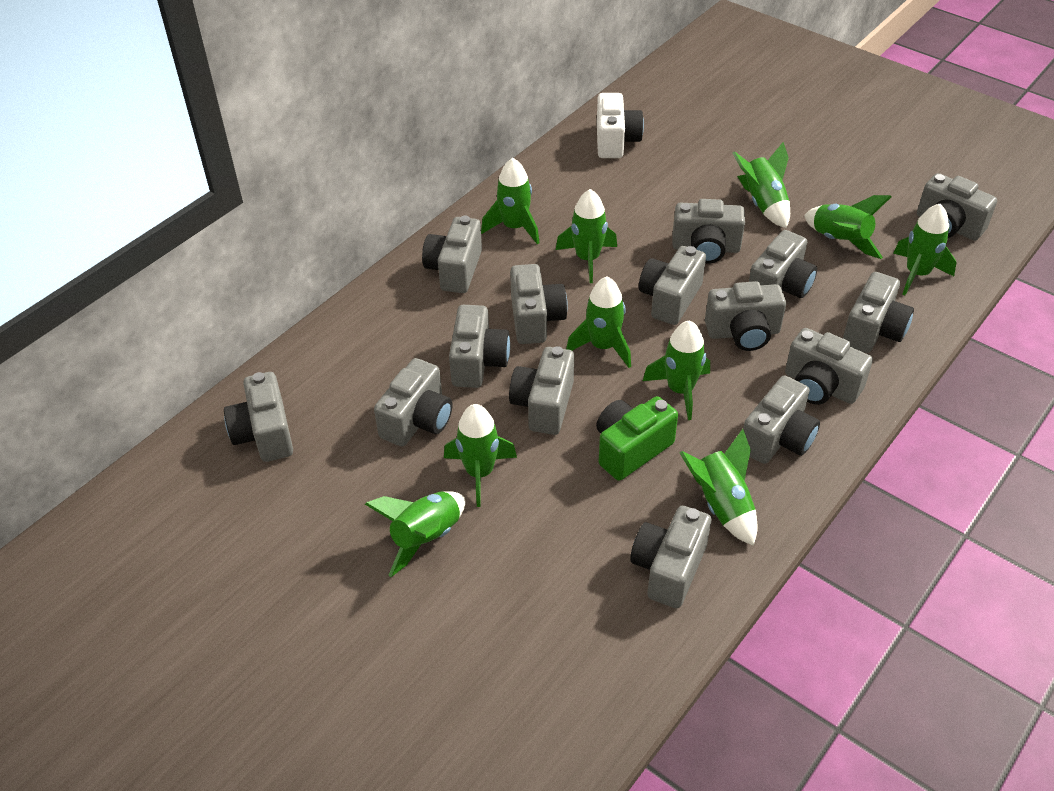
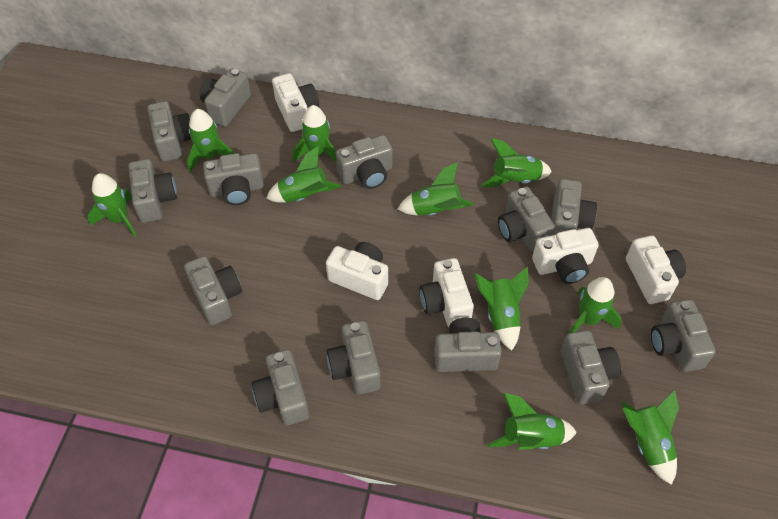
green camera: 1 -> 0
grey camera: 15 -> 13
white camera: 1 -> 5

